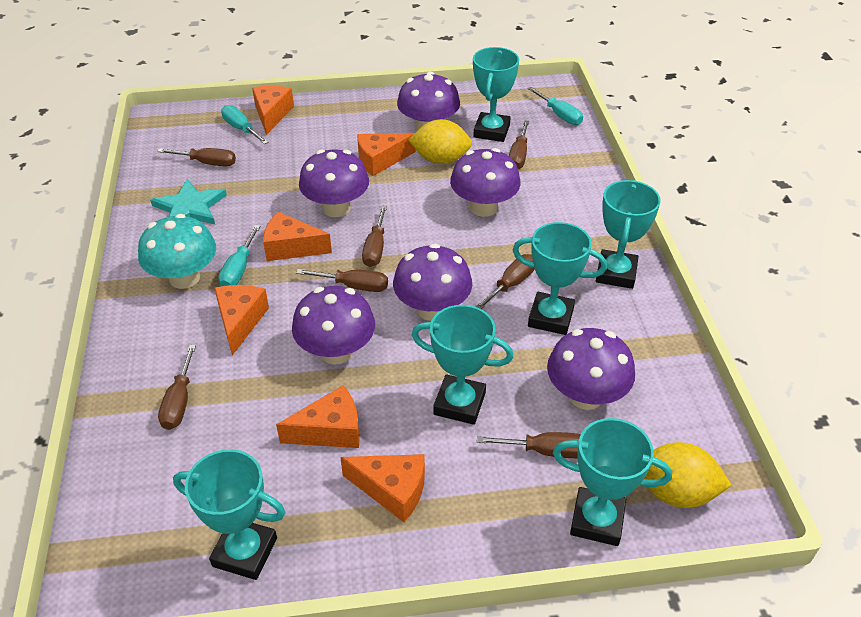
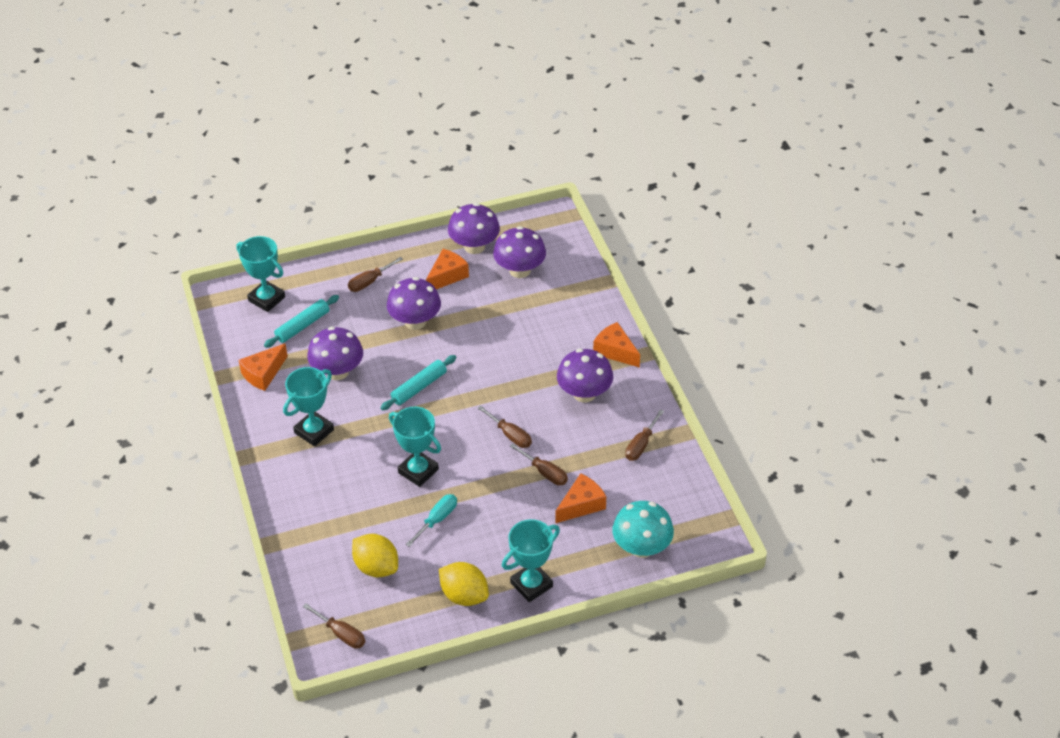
brown screwdriver: 7 -> 5
orange cheese: 6 -> 4
purple mushroom: 6 -> 5
turquoise rolling pin: 0 -> 2
turquoise screwdriver: 3 -> 1
turquoise star: 1 -> 0
turquoise trophy: 6 -> 4

